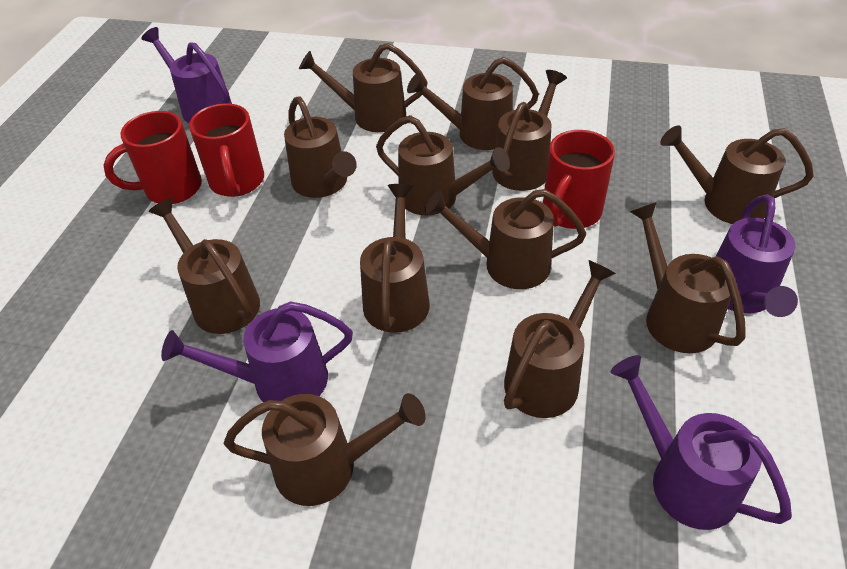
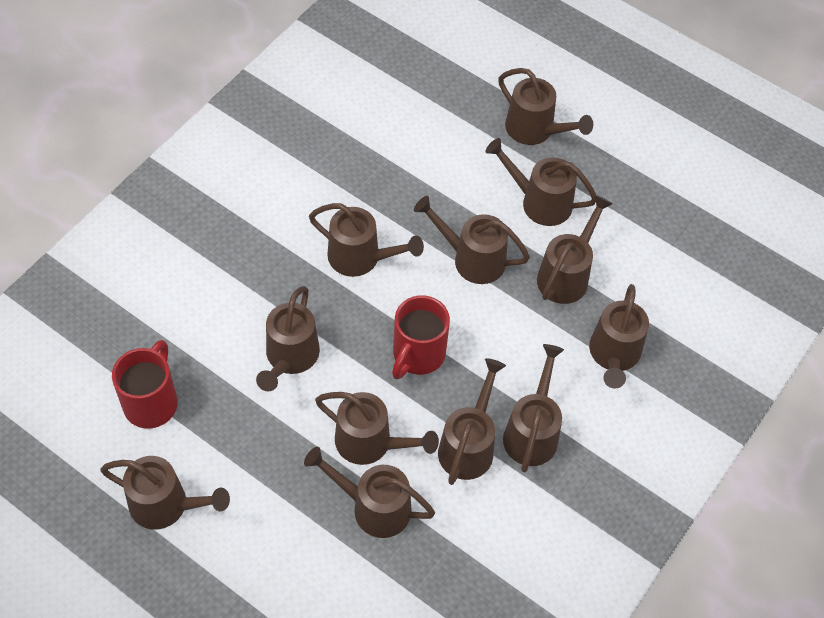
purple watering can: 4 -> 0
red mug: 3 -> 2

